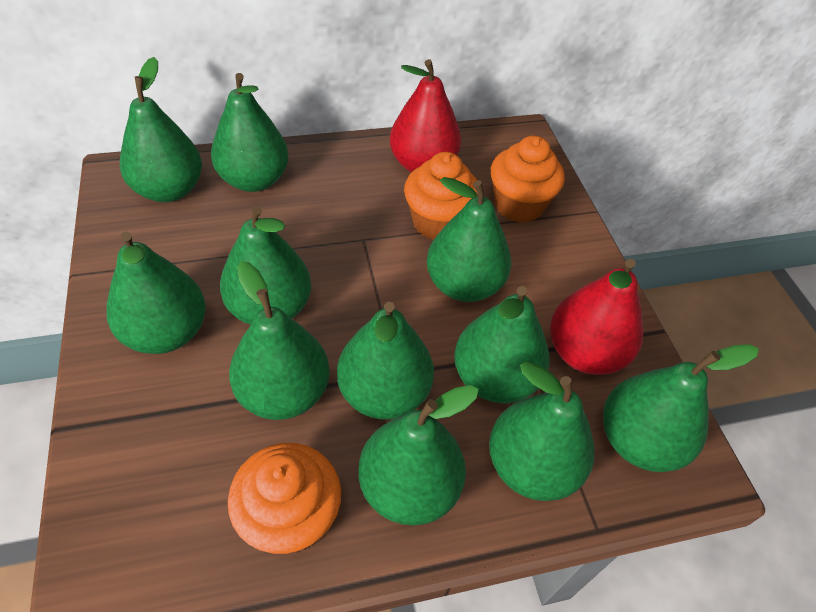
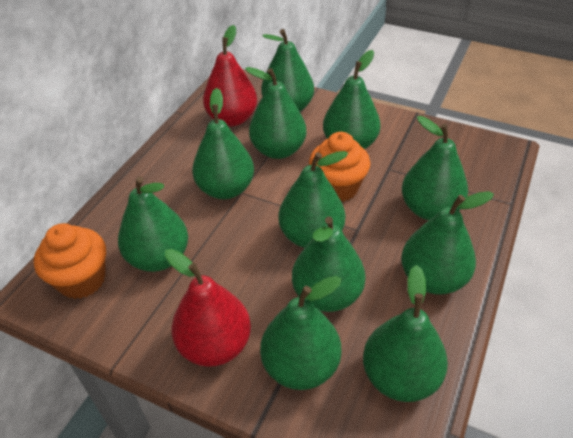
orange cupcake: 3 -> 2

